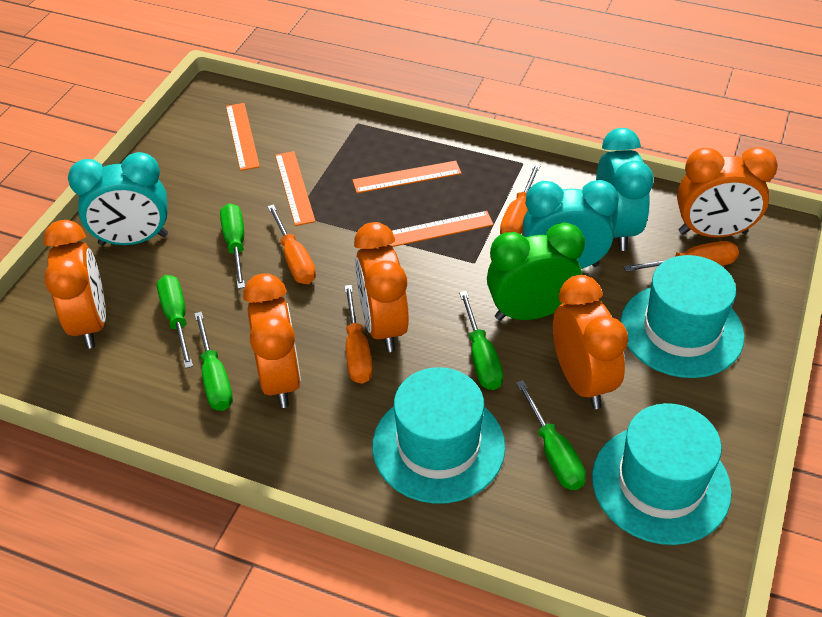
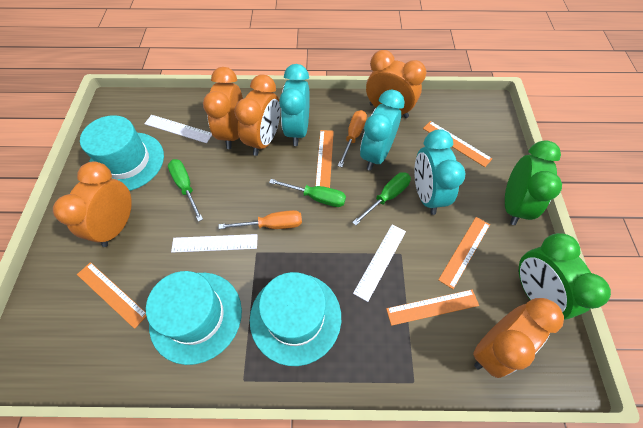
green clock: 1 -> 2
green screwdriver: 5 -> 3
orange ruler: 4 -> 5
orange screwdriver: 4 -> 2
white ruler: 0 -> 3

